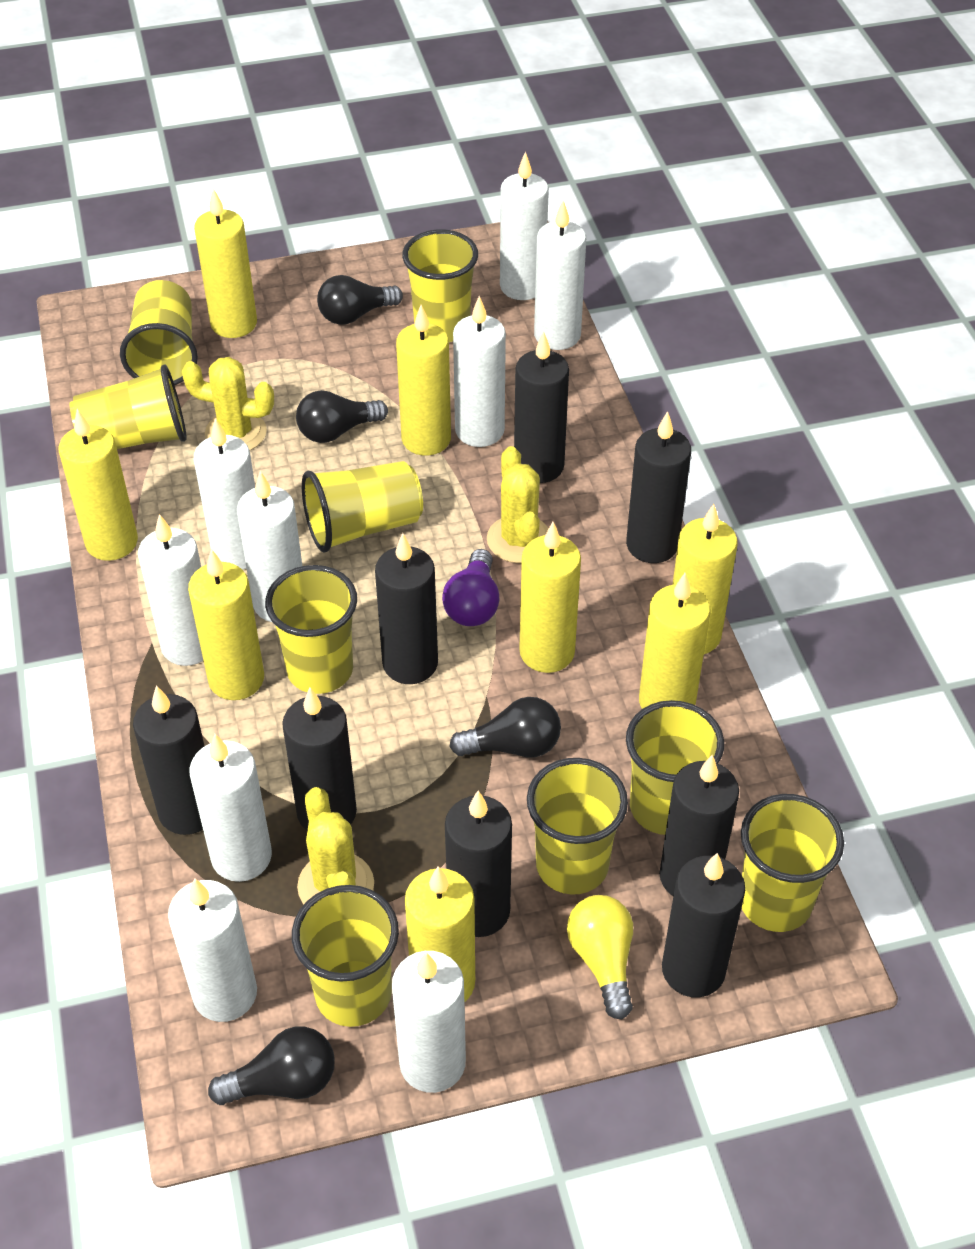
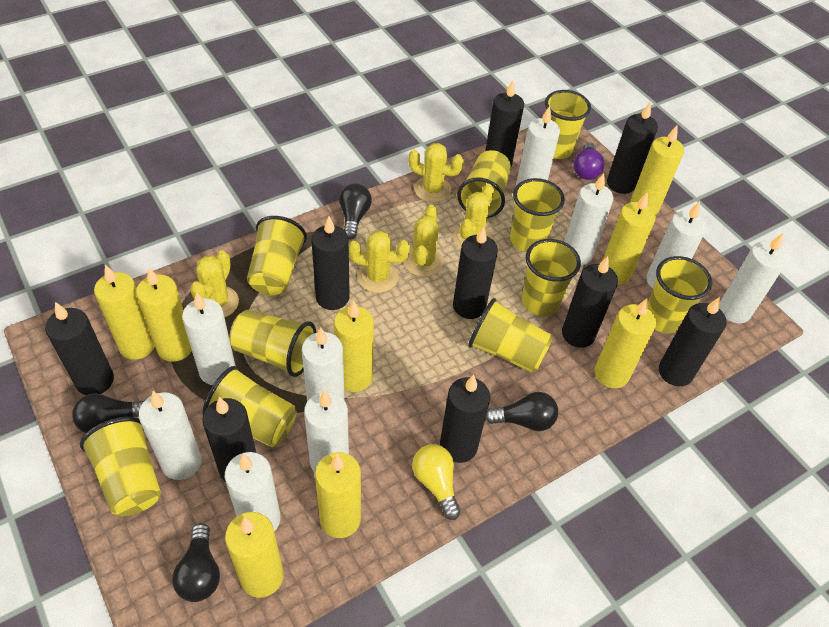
black candle: 8 -> 9
yellow cactus: 3 -> 5
yellow cup: 9 -> 10

